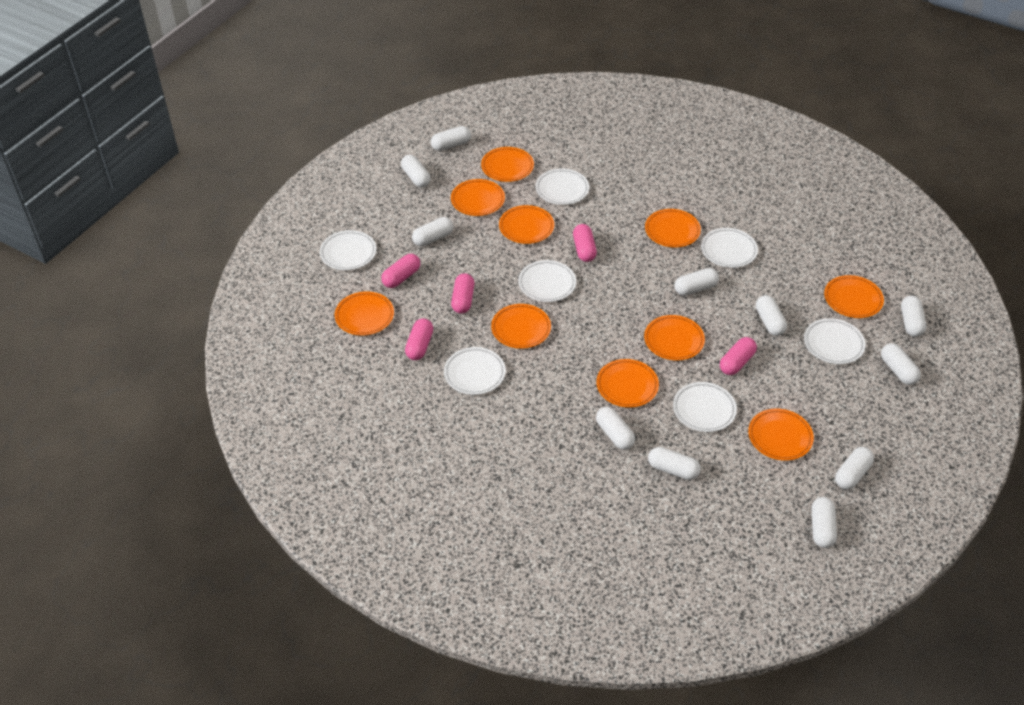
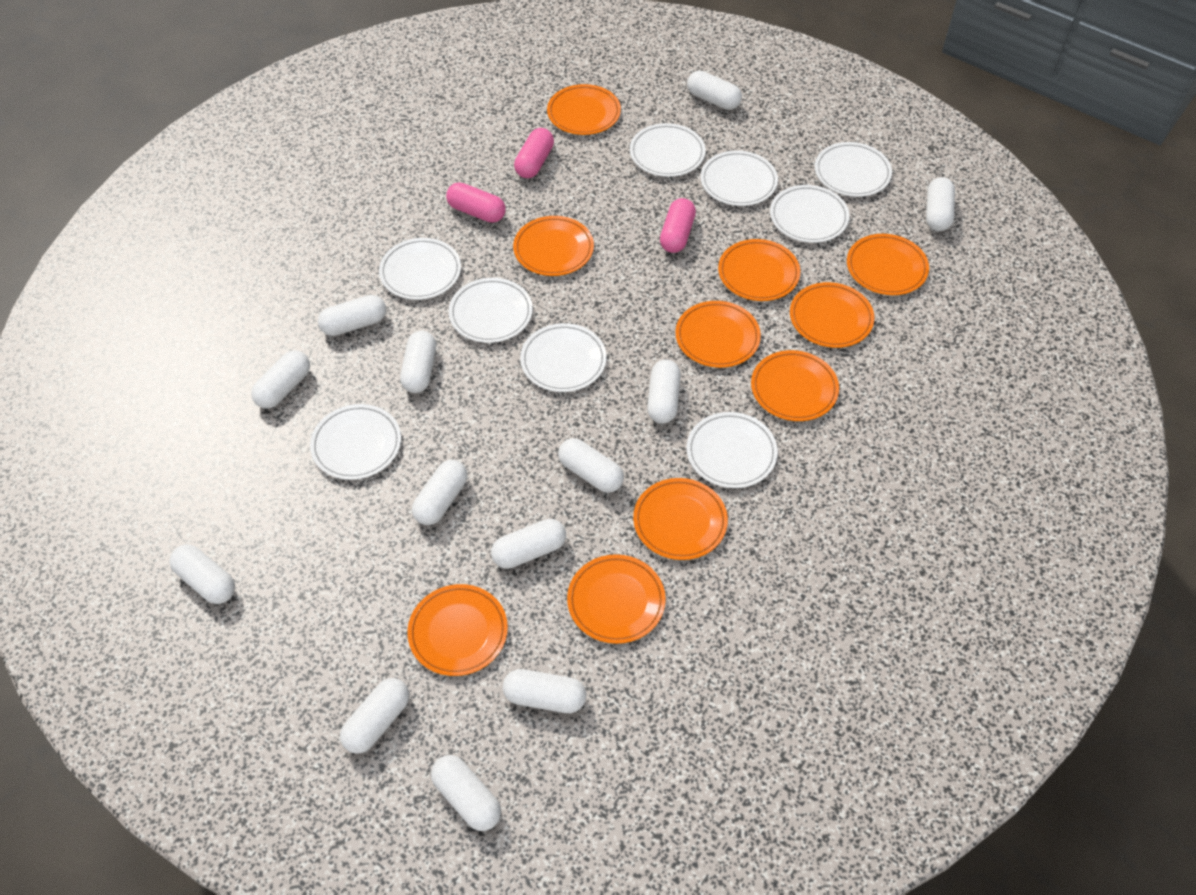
pink capsule: 5 -> 3
white capsule: 11 -> 13
white plate: 7 -> 9

